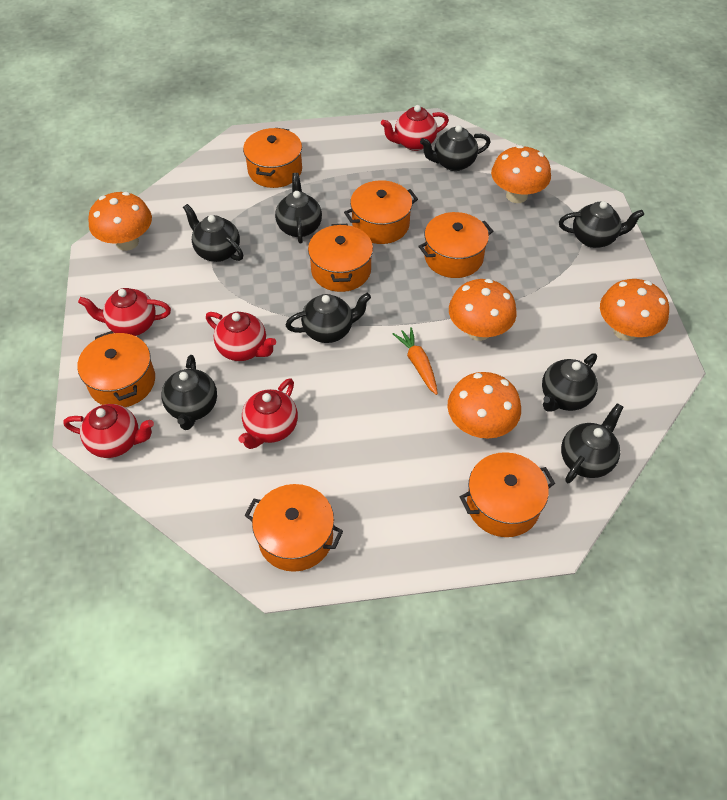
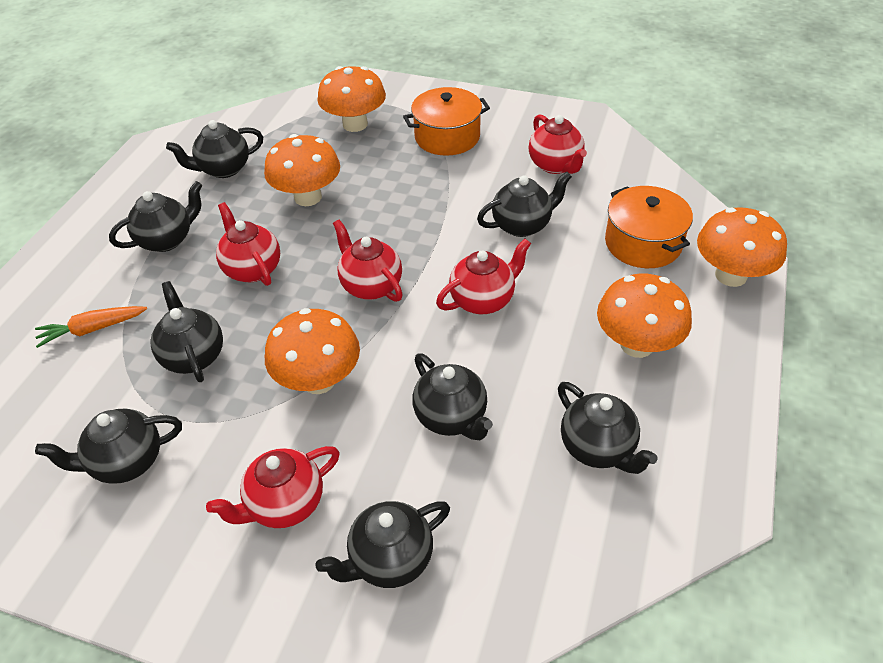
orange pot: 7 -> 2

